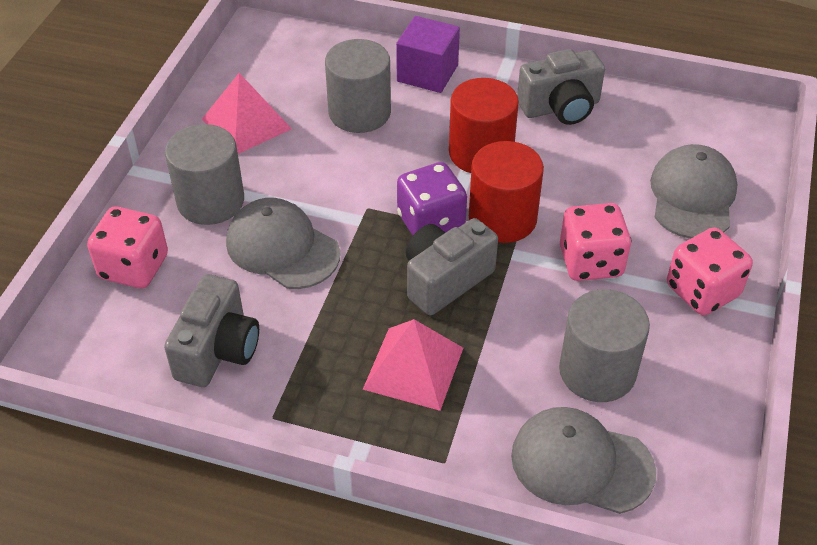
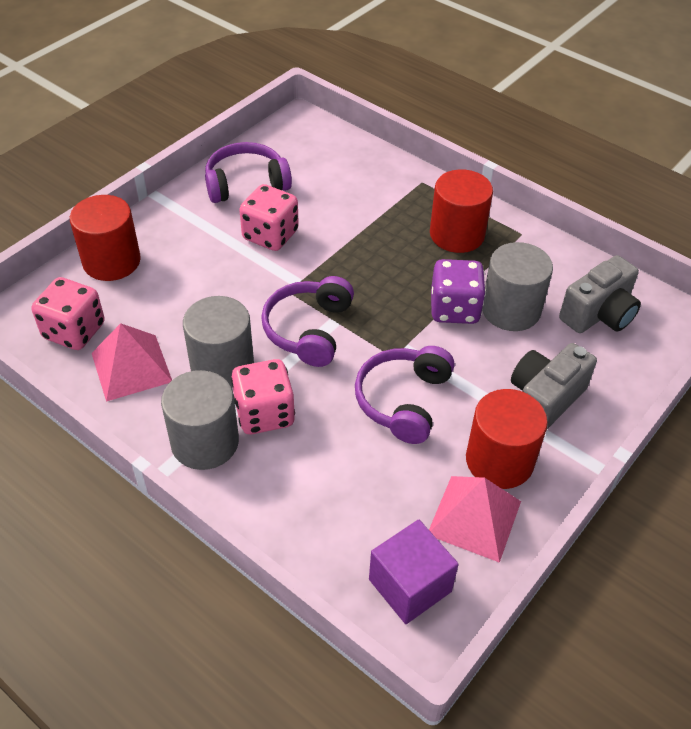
grey camera: 3 -> 2
grey cap: 3 -> 0
purple headphones: 0 -> 3
red cylinder: 2 -> 3

